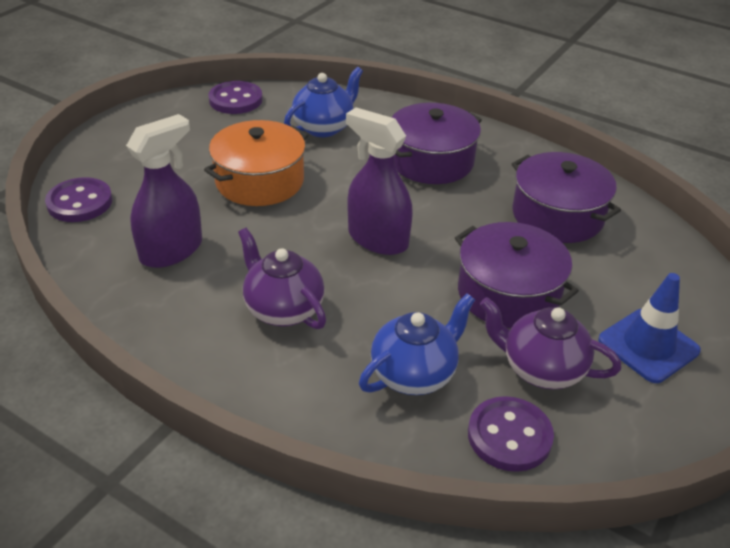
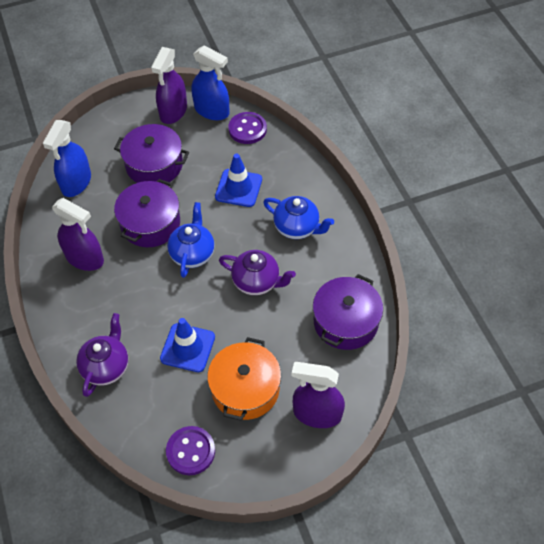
blue spray bottle: 0 -> 2
blue traffic cone: 1 -> 2
purple button: 3 -> 2
purple spray bottle: 2 -> 3

